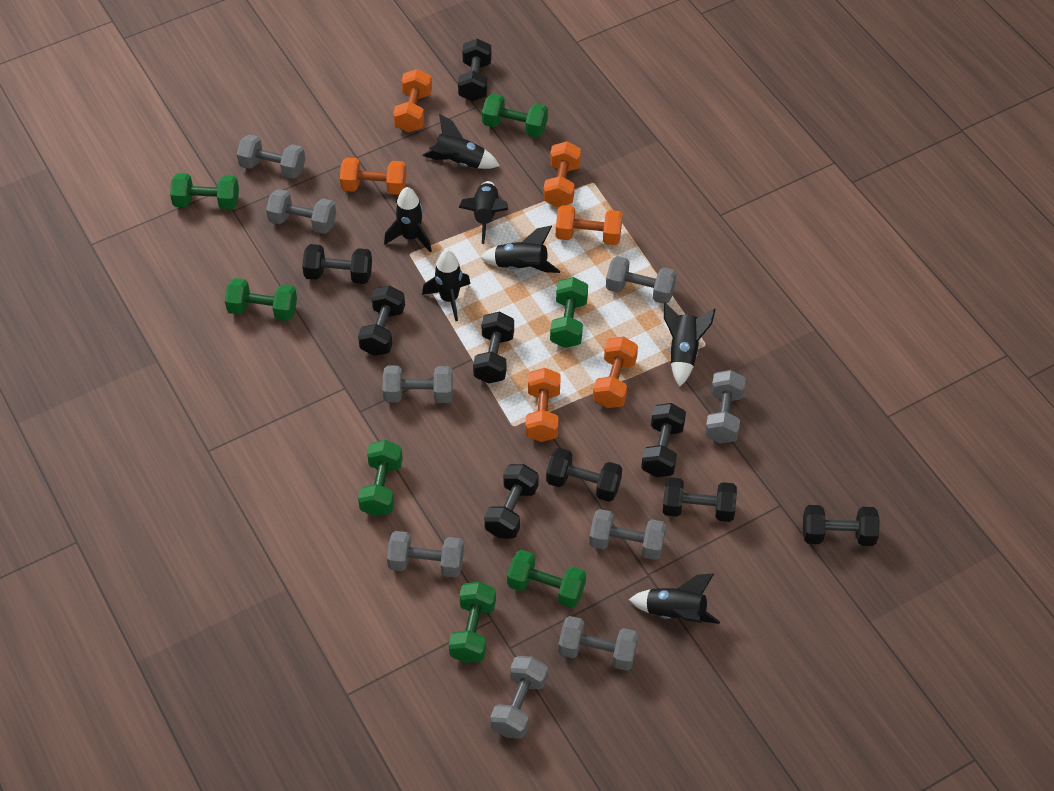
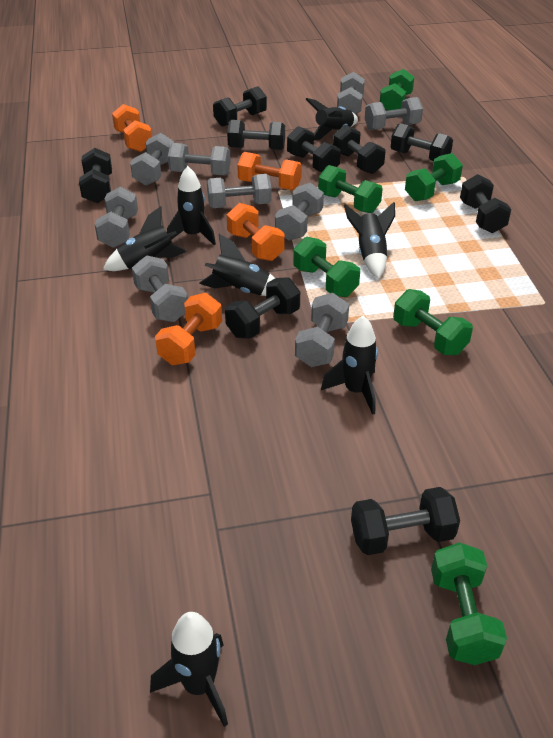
green dumbbell: 7 -> 6
orange dumbbell: 6 -> 4

